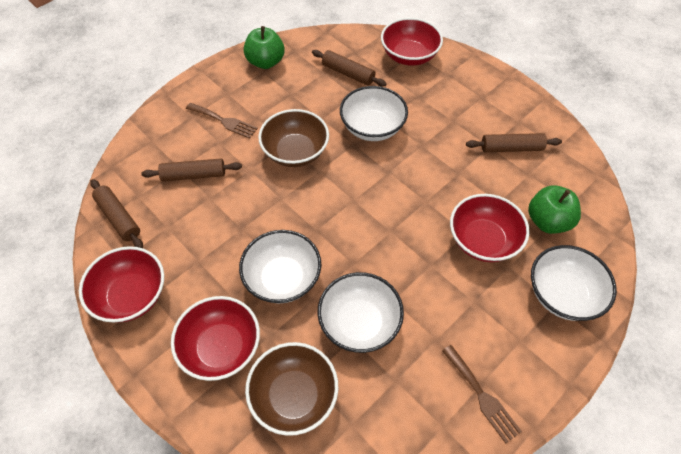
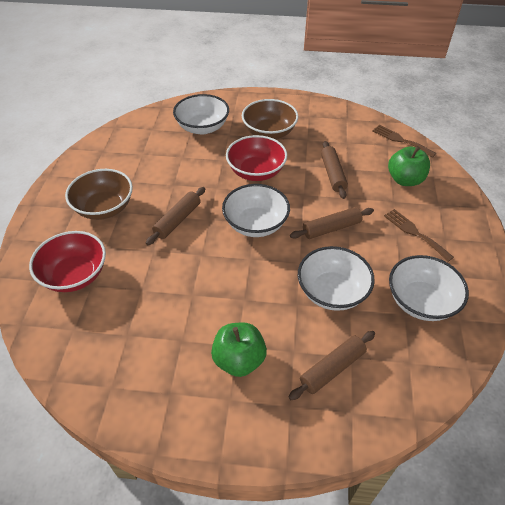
red bowl: 4 -> 2

